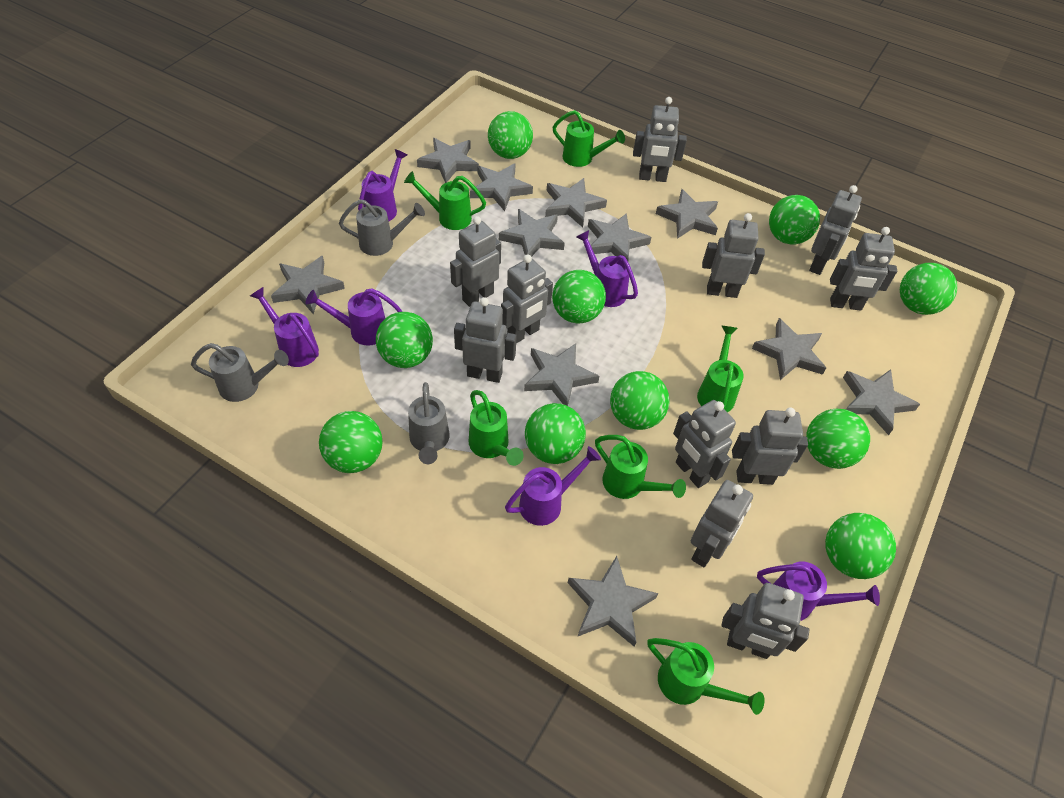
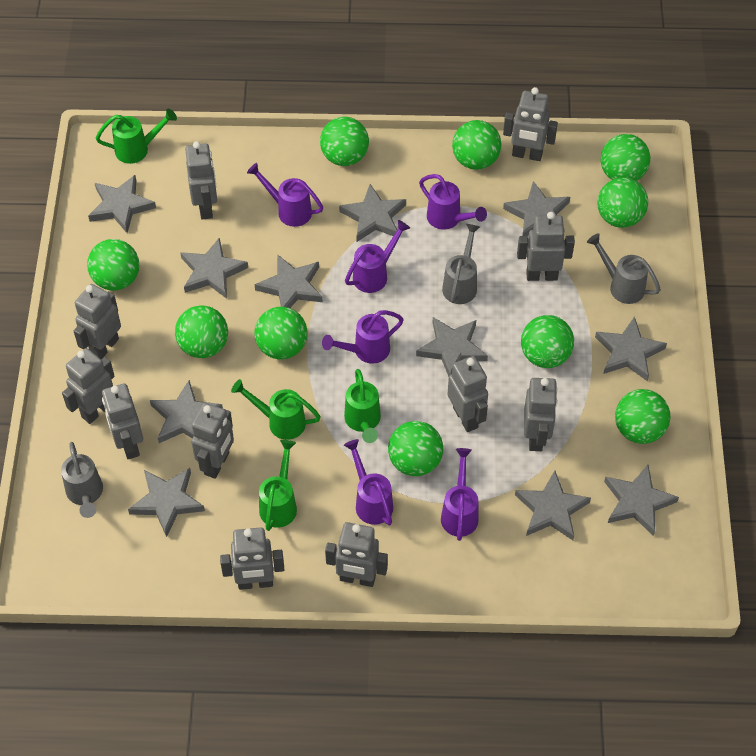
green watering can: 6 -> 4

